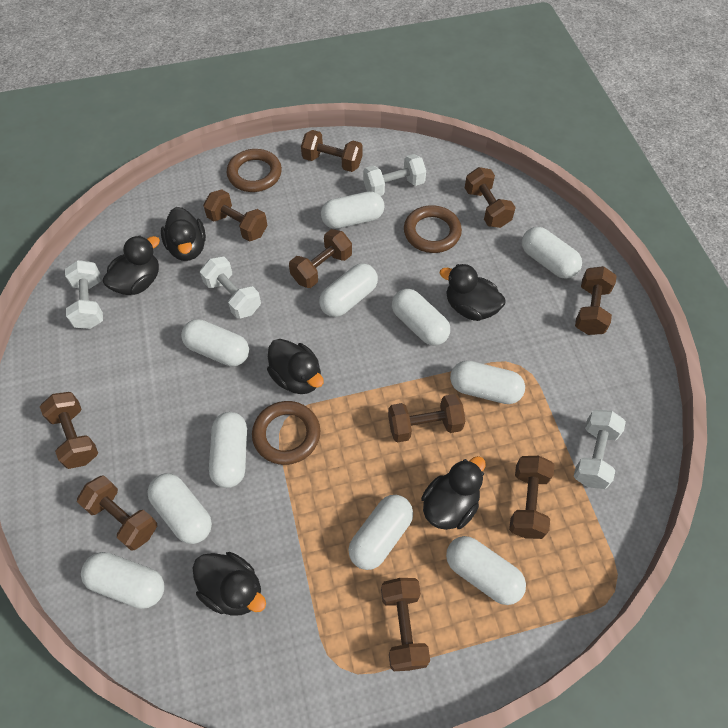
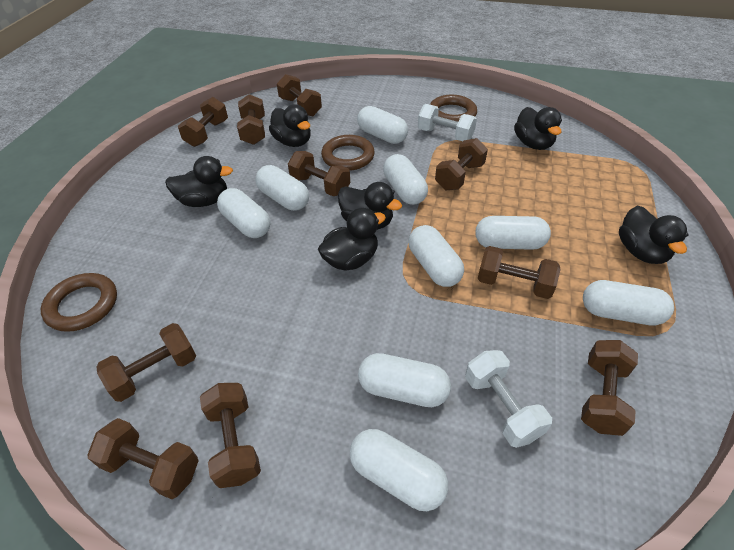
white capsule: 11 -> 9
white dumbbell: 4 -> 2

